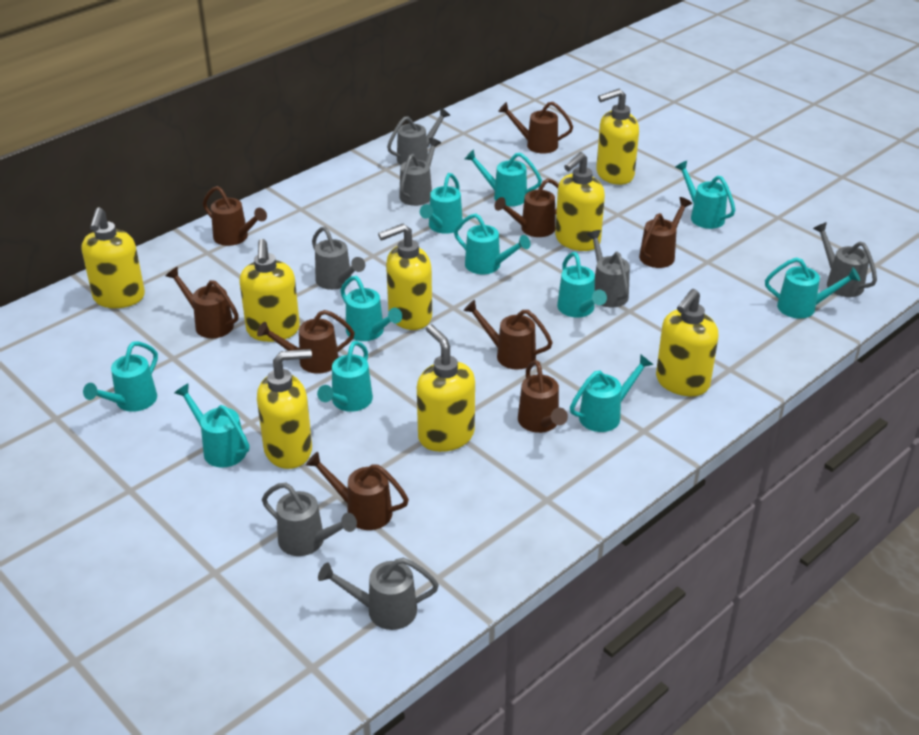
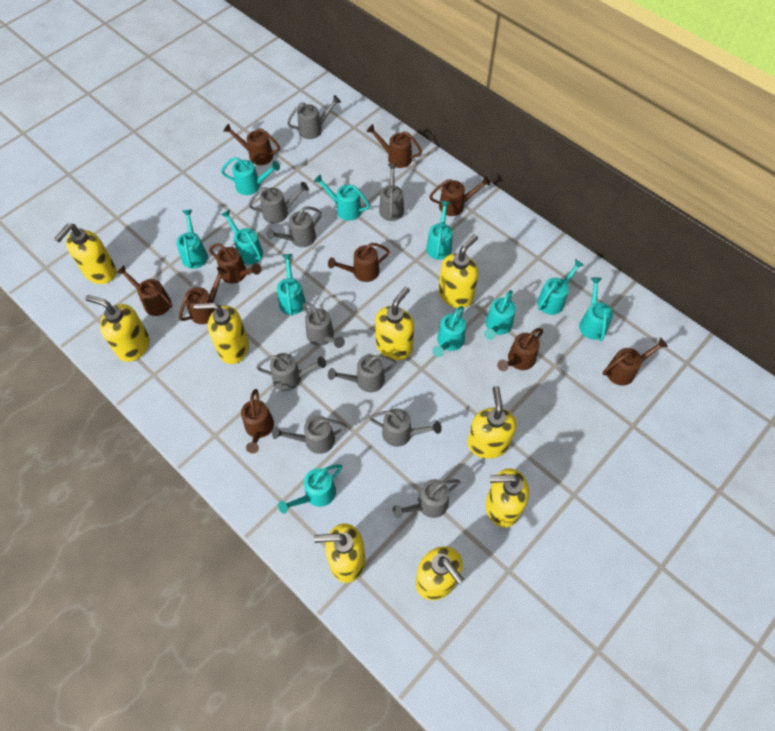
brown watering can: 9 -> 10
grey watering can: 7 -> 10
yellow soap dispenser: 8 -> 9

